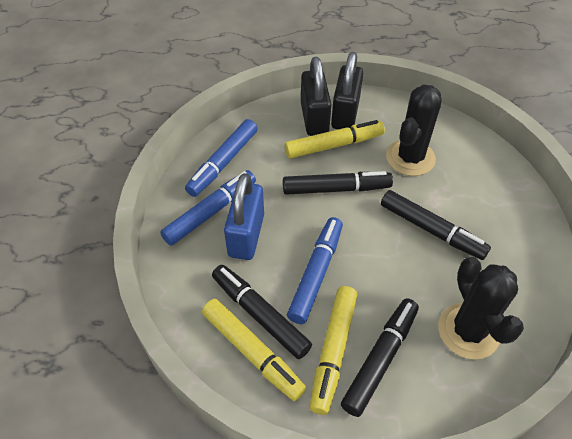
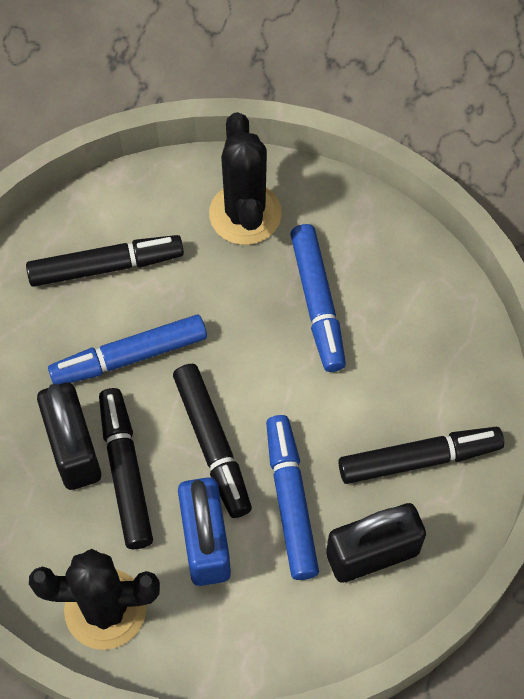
yellow marker: 3 -> 0

